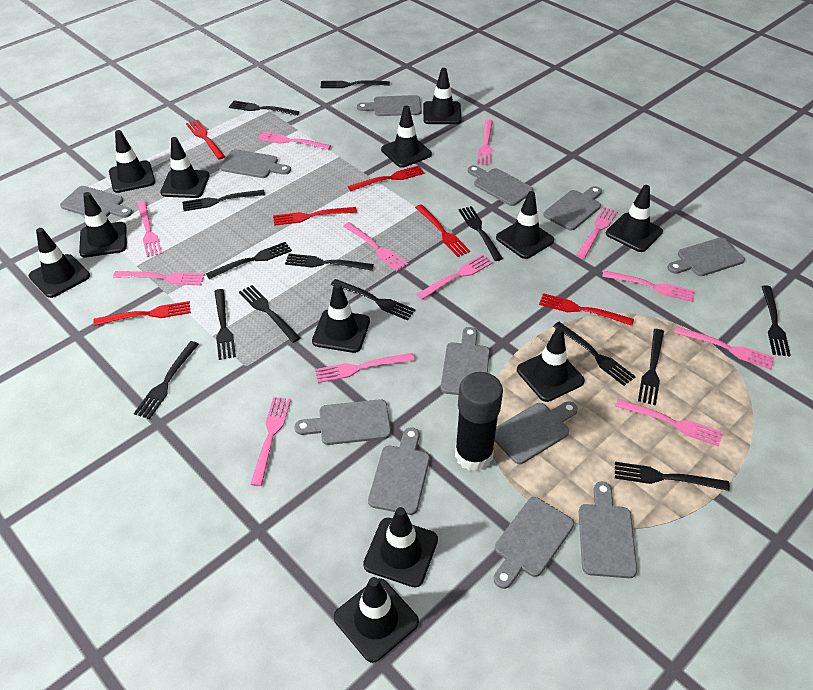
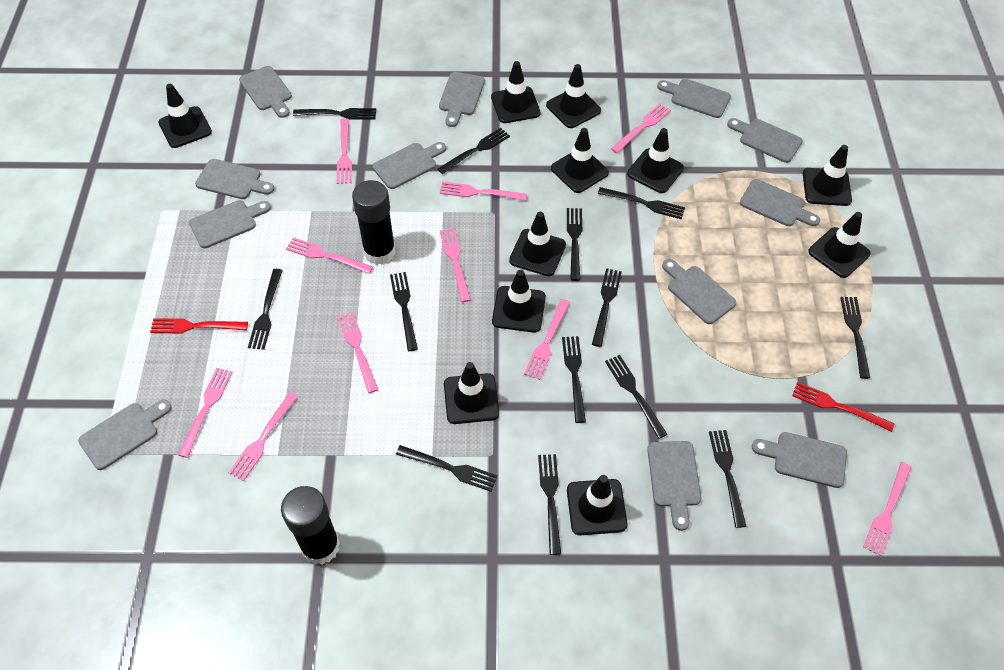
black fork: 14 -> 13
black glue stick: 1 -> 2
black traffic cone: 12 -> 11
pink fork: 12 -> 10
red fork: 6 -> 2

